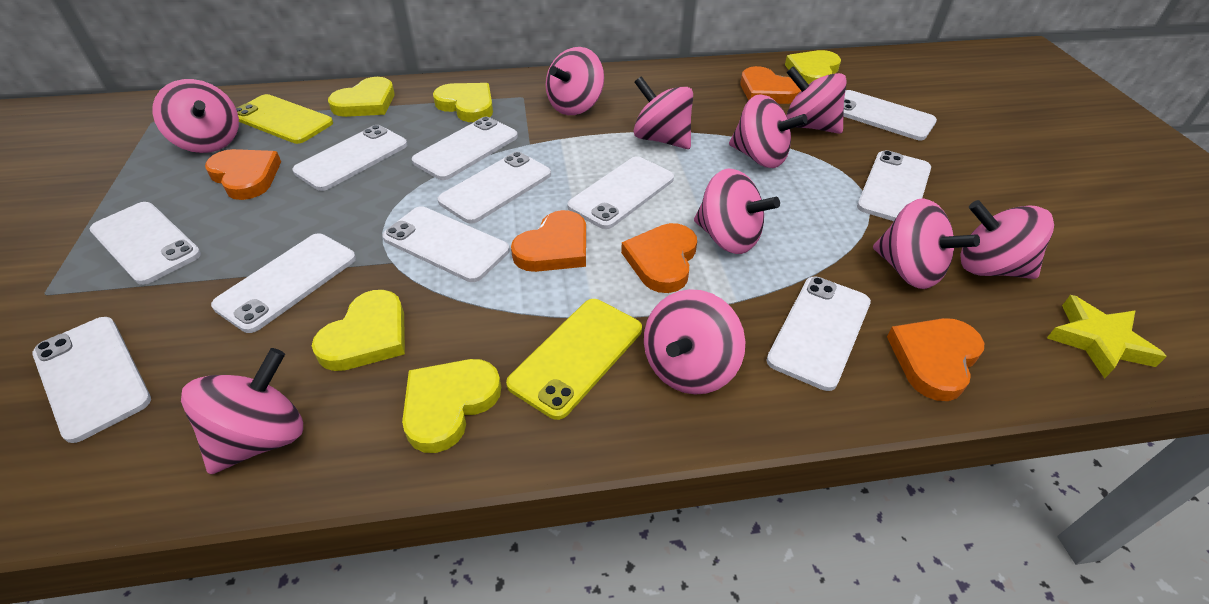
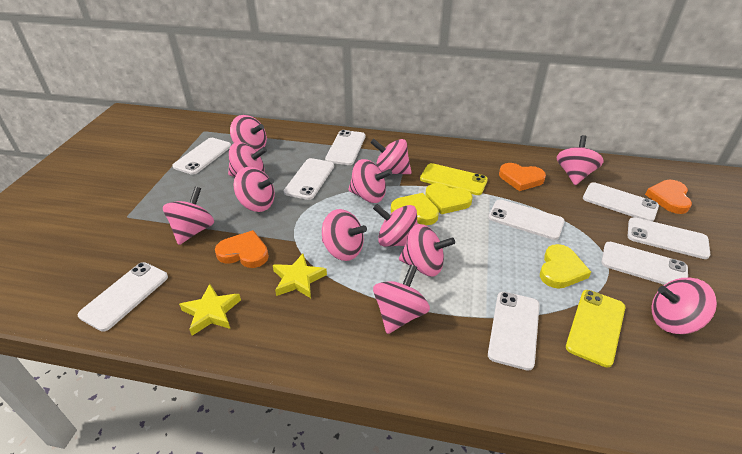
orange heart: 5 -> 3
pink spinning top: 10 -> 12
white phone: 11 -> 9
yellow heart: 5 -> 3
yellow star: 1 -> 2

